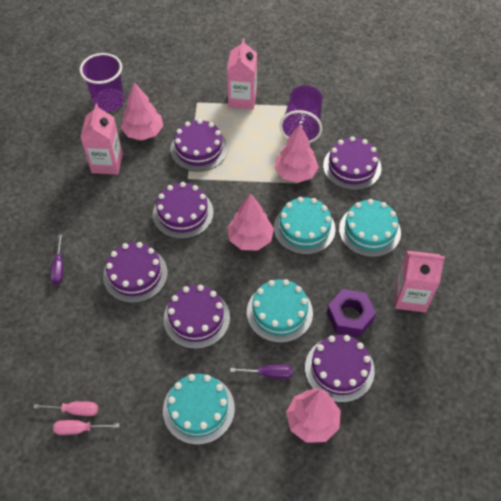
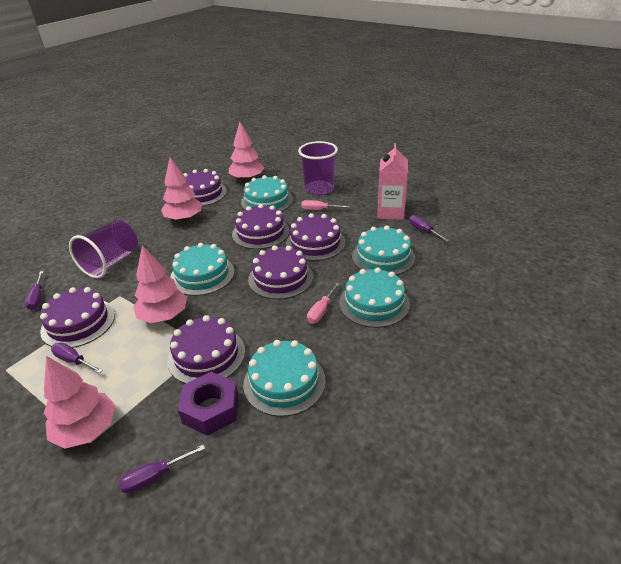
pink carton: 3 -> 1
purple screwdriver: 2 -> 4
turquoise cake: 4 -> 5

